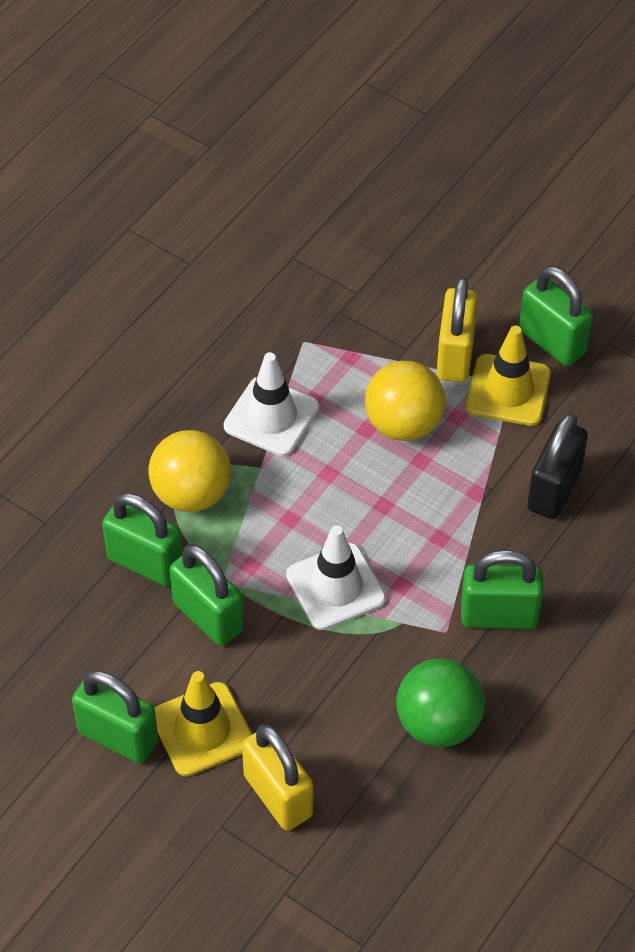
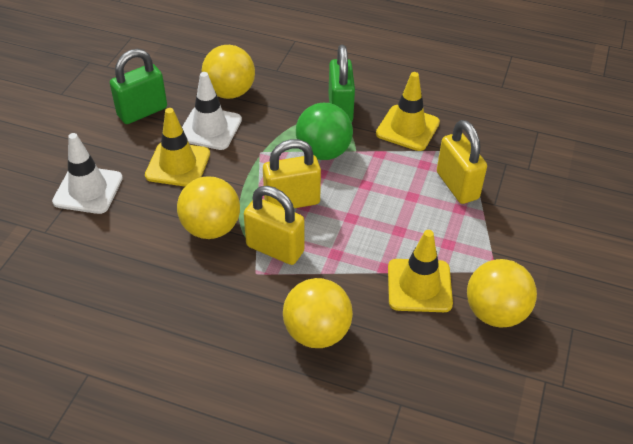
black padlock: 1 -> 0
green padlock: 5 -> 2
yellow ball: 2 -> 4
yellow padlock: 2 -> 3
yellow traffic cone: 2 -> 3

